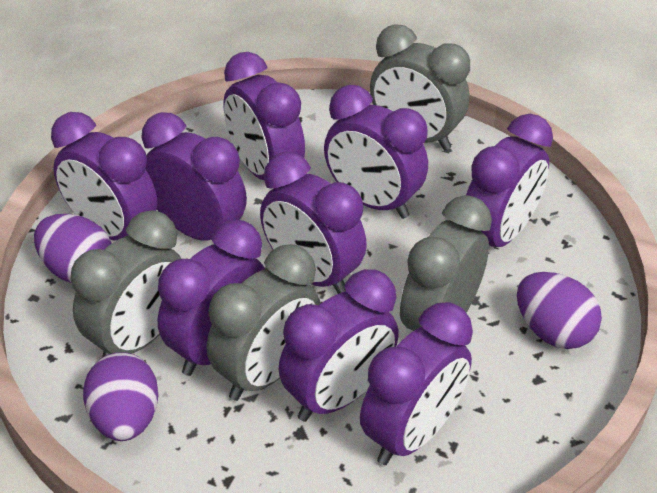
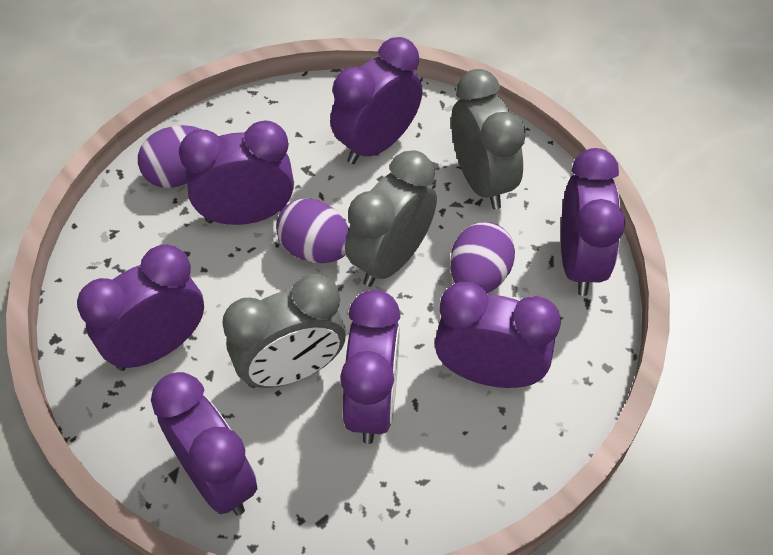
grey clock: 4 -> 3
purple clock: 9 -> 7

